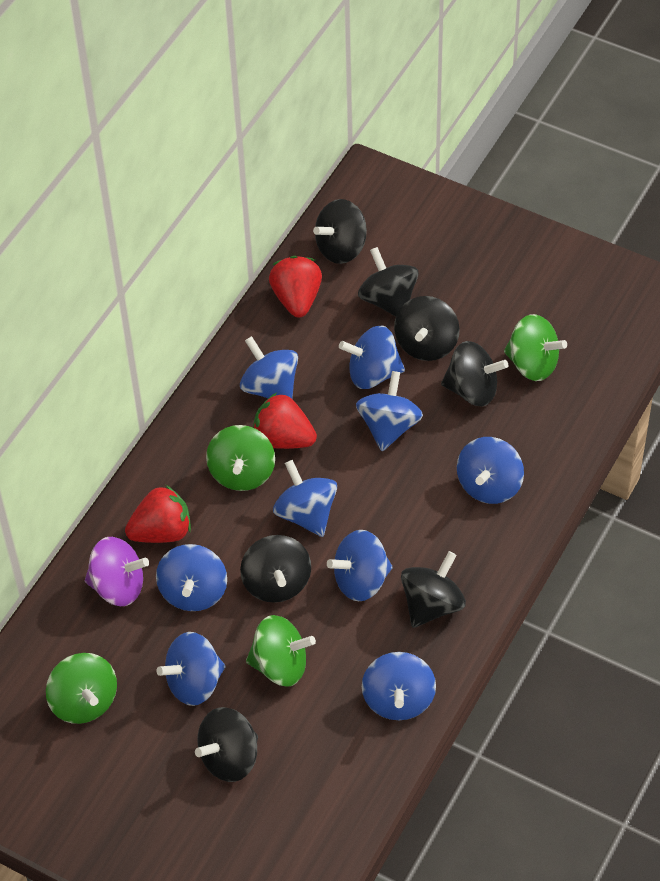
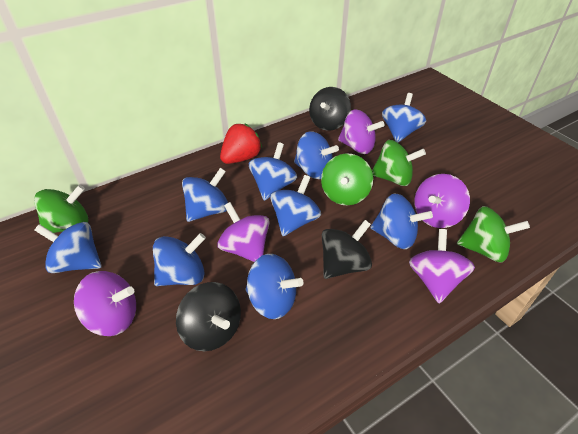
black spinning top: 7 -> 3
purple spinning top: 1 -> 5
red strawberry: 3 -> 1

